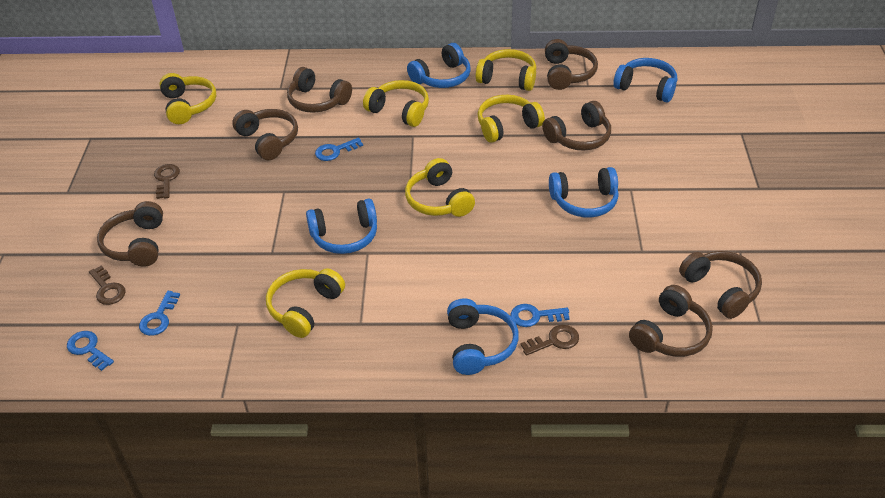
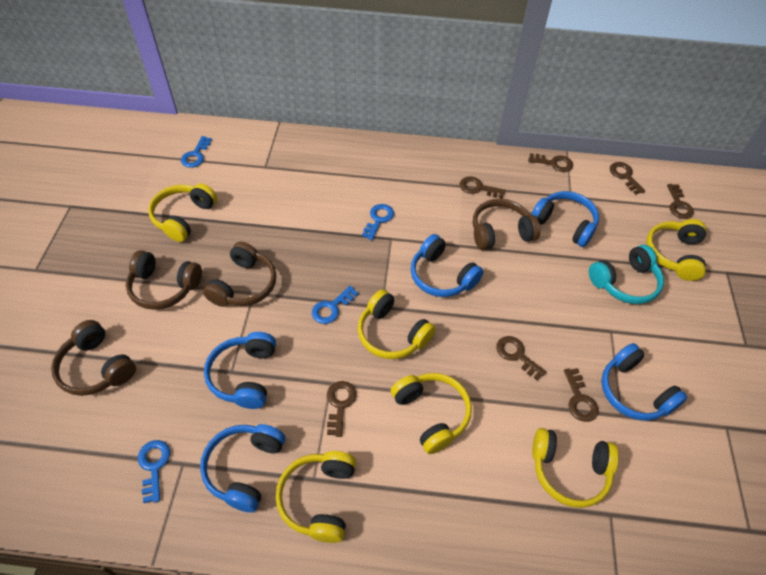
brown headphones: 7 -> 4
brown key: 3 -> 7
turquoise headphones: 0 -> 1

